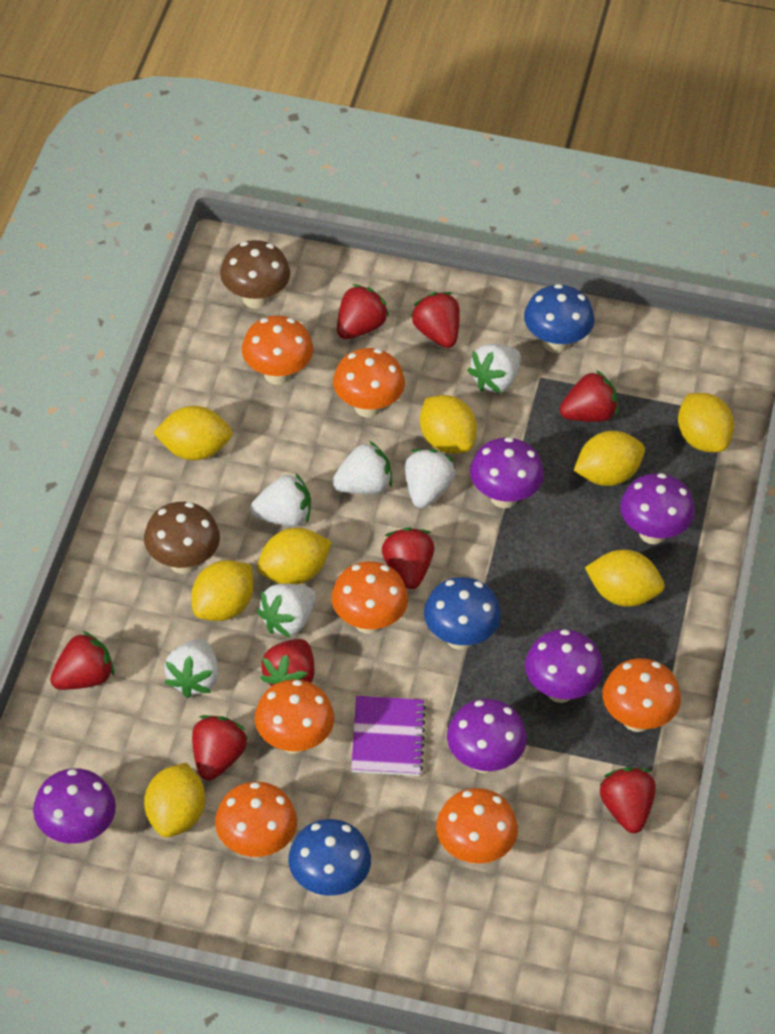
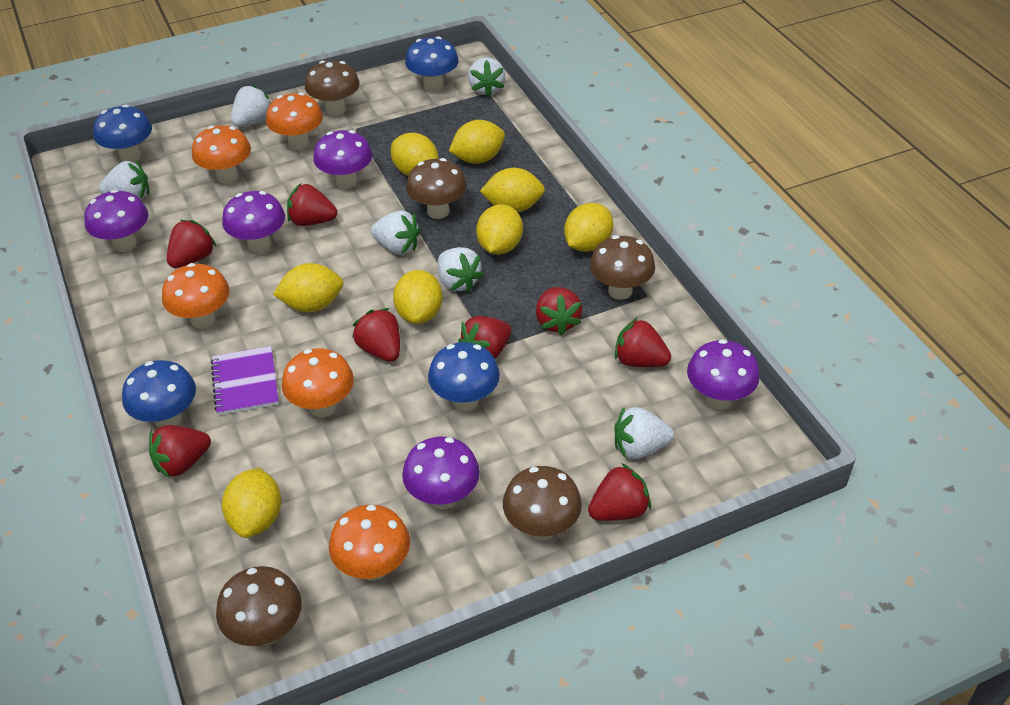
blue mushroom: 3 -> 4
brown mushroom: 2 -> 5
orange mushroom: 7 -> 5

